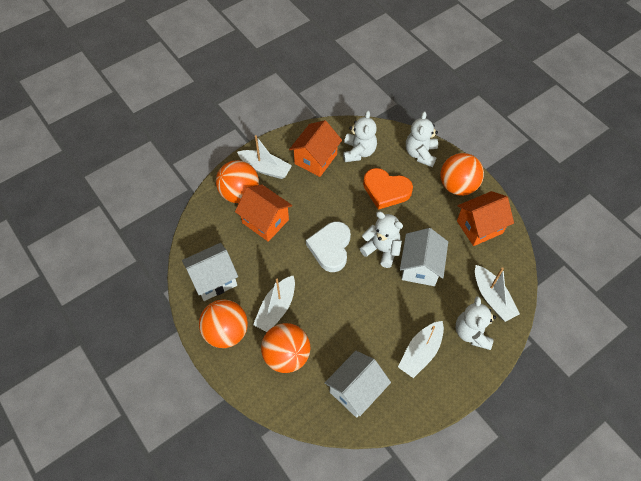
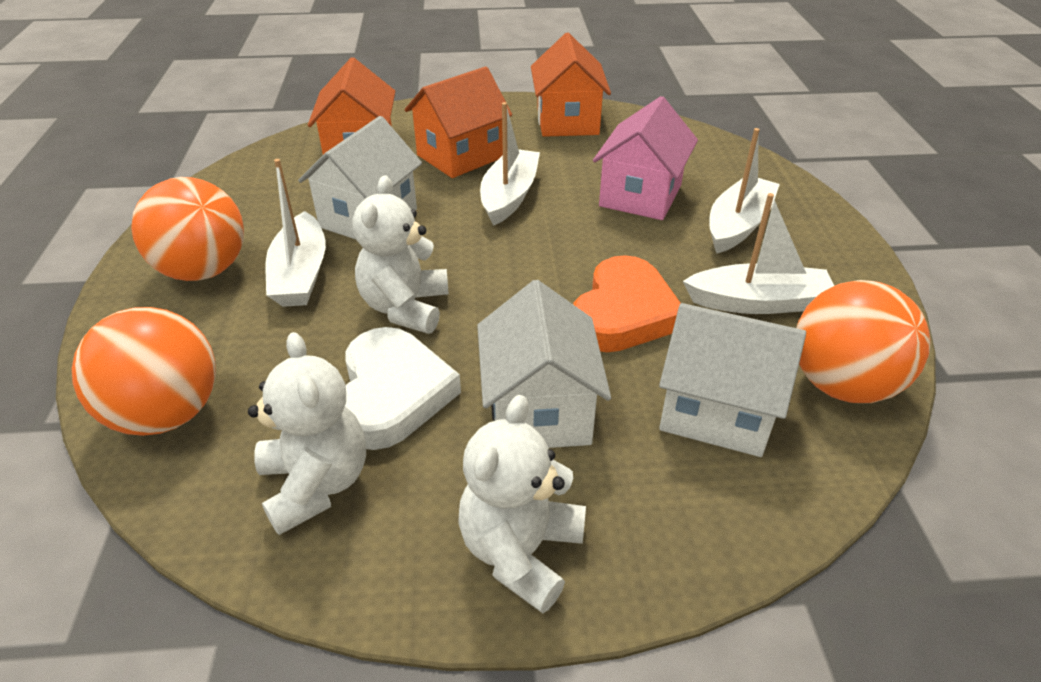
orange ball: 4 -> 3
pink house: 0 -> 1
white teddy bear: 4 -> 3

